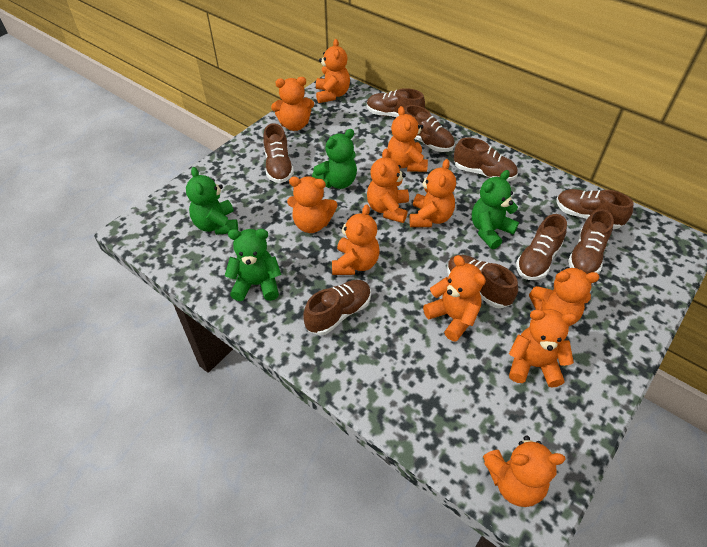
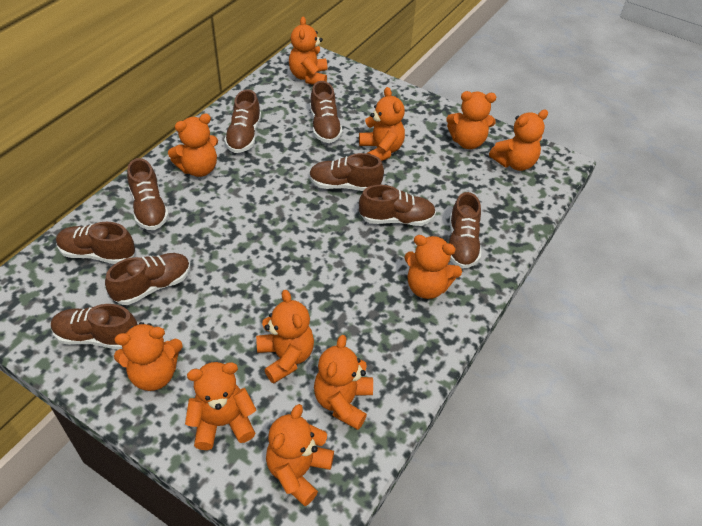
green teddy bear: 4 -> 0

